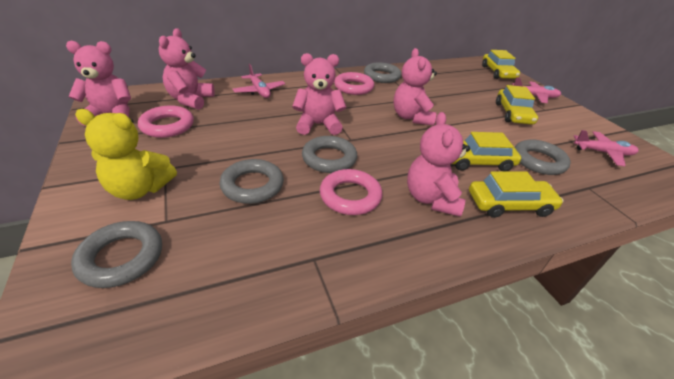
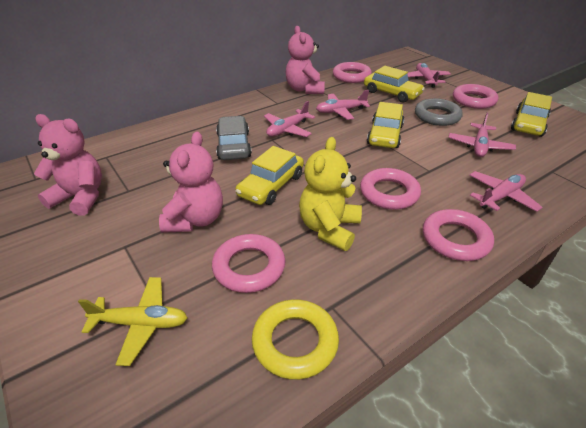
grey car: 0 -> 1
grey ring: 5 -> 1
pink plane: 3 -> 5
pink ring: 3 -> 5
pink teddy bear: 5 -> 3
yellow plane: 0 -> 1
yellow ring: 0 -> 1

